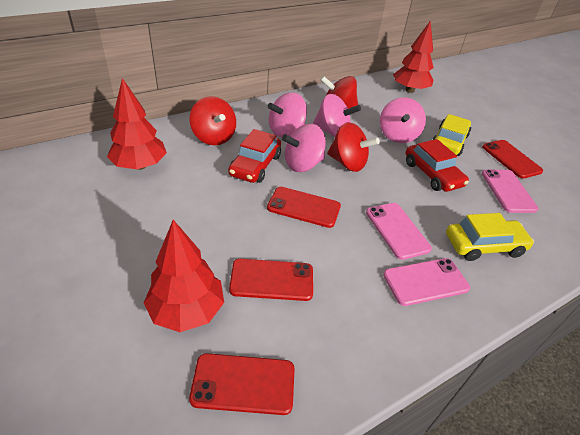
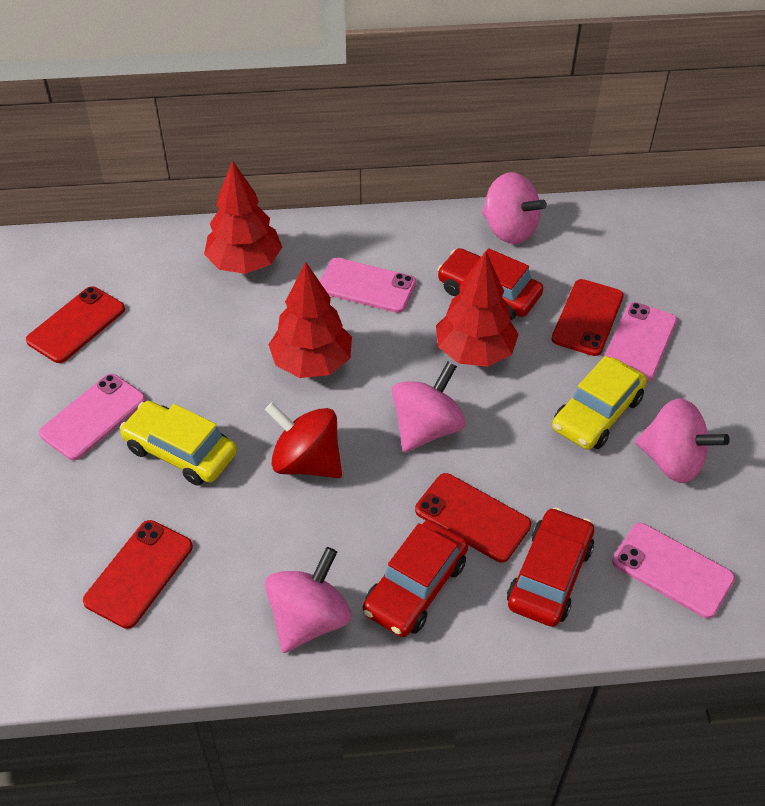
pink phone: 3 -> 4
red car: 2 -> 3
red spinning top: 3 -> 1

